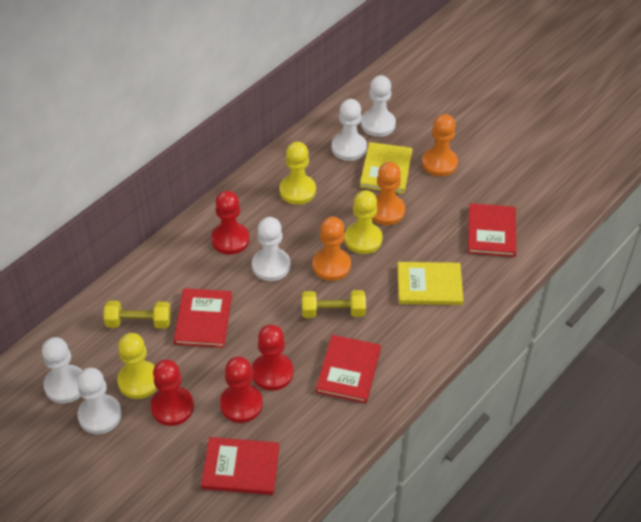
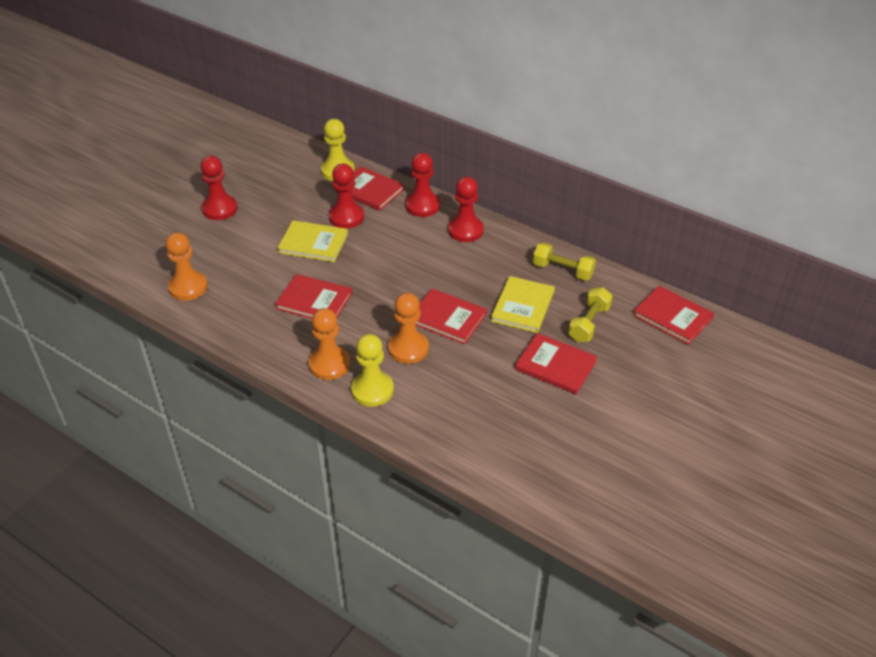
red book: 4 -> 5
white pawn: 5 -> 0
yellow pawn: 3 -> 2

